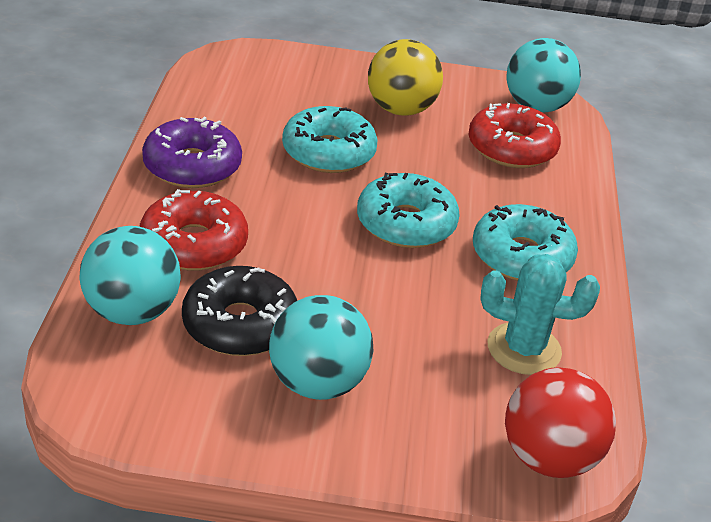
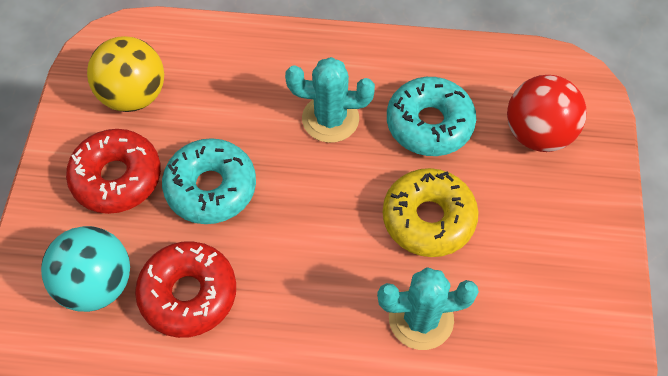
black donut: 1 -> 0
purple donut: 1 -> 0
turquoise ball: 3 -> 1
turquoise cactus: 1 -> 2
turquoise donut: 3 -> 2
yellow donut: 0 -> 1

